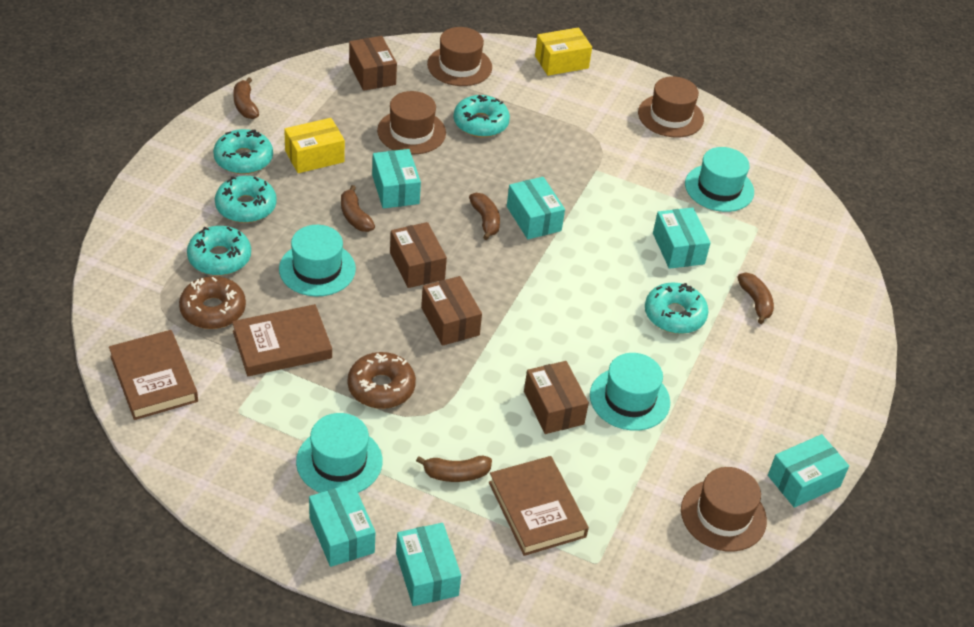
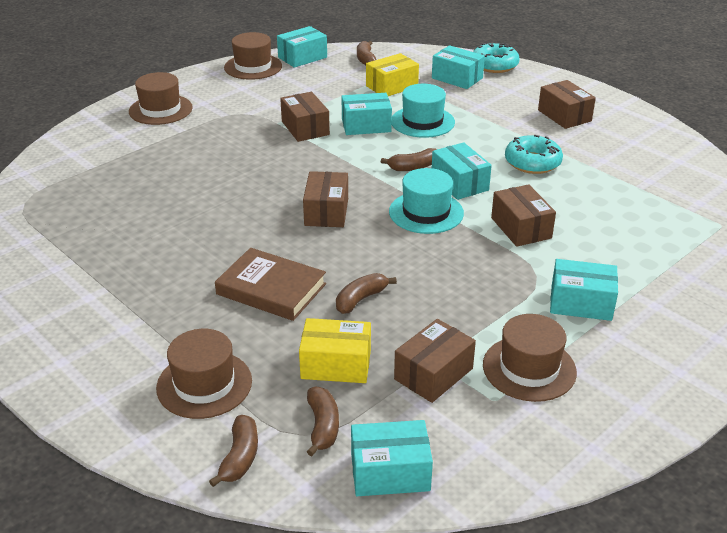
brown book: 3 -> 1
brown box: 4 -> 5
brown donut: 2 -> 0
turquoise donut: 5 -> 2
turquoise hat: 4 -> 2

